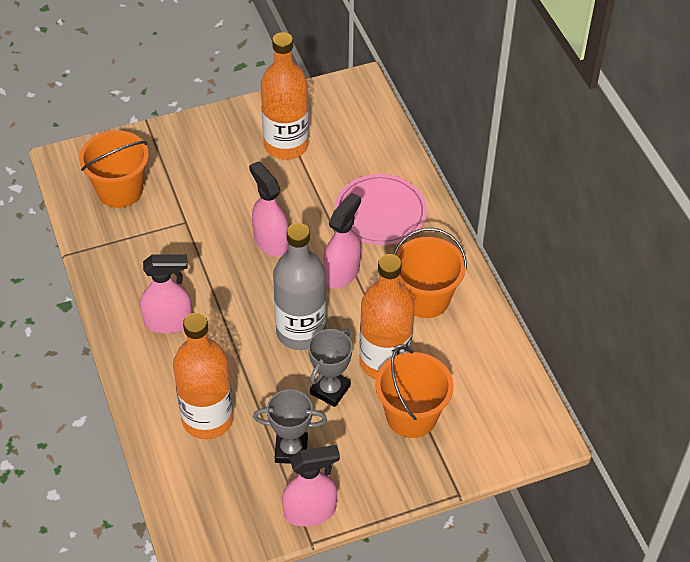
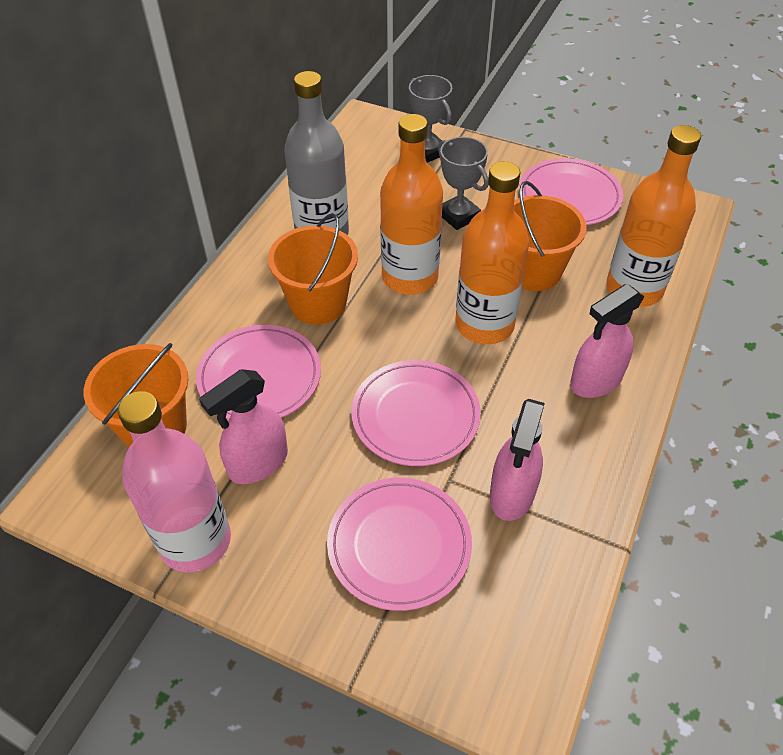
pink bottle: 0 -> 1
pink plate: 1 -> 4
pink spray bottle: 4 -> 3

